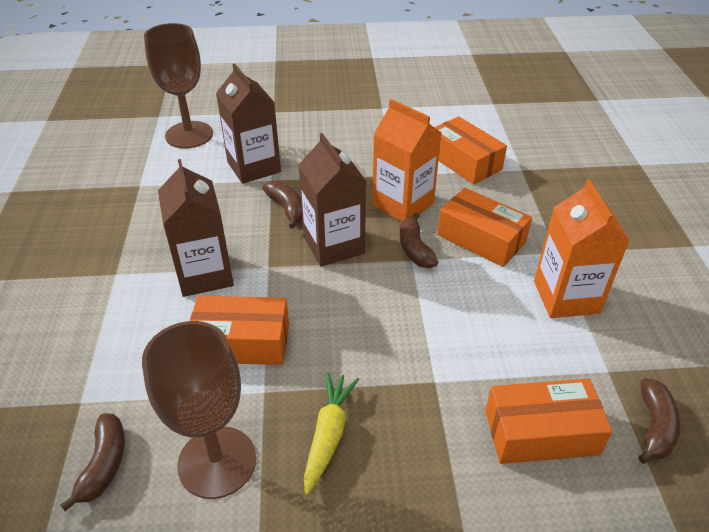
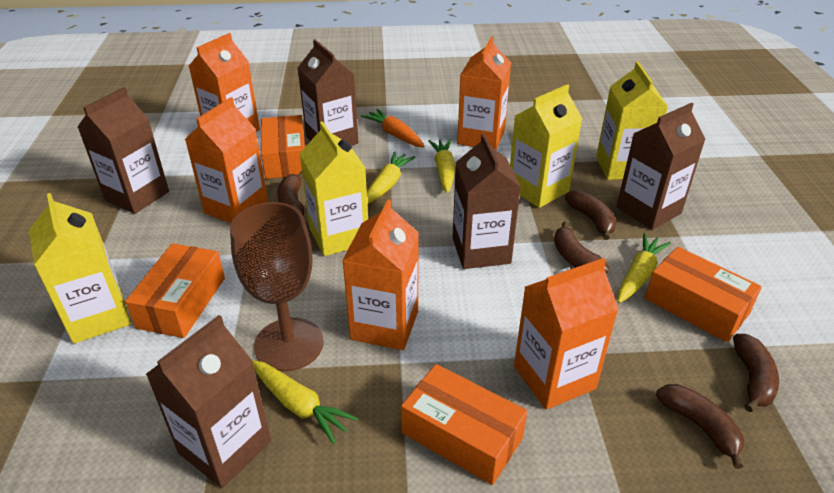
brown banana: 4 -> 5
brown carton: 3 -> 5
brown goblet: 2 -> 1
orange carrot: 0 -> 1
orange carton: 2 -> 5
yellow carrot: 1 -> 4
yellow carton: 0 -> 4

